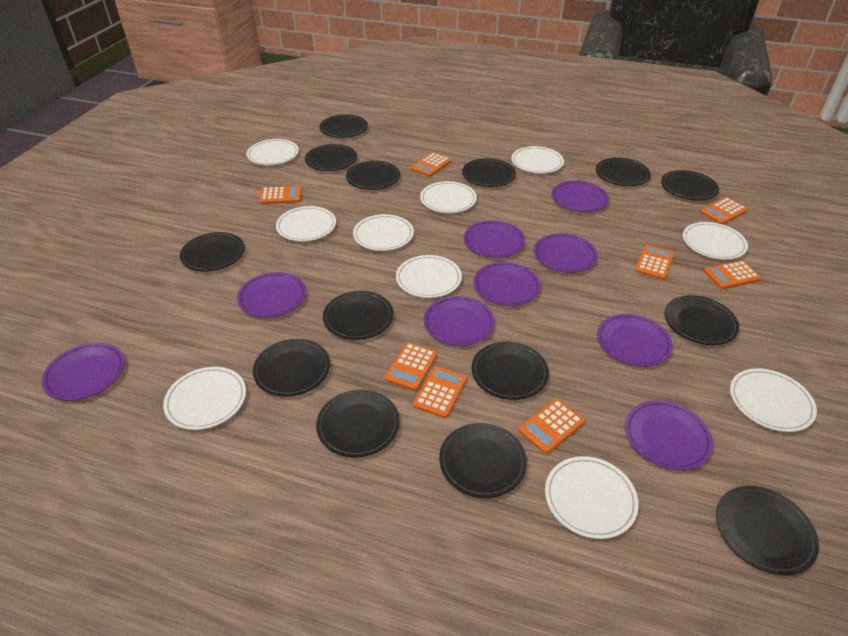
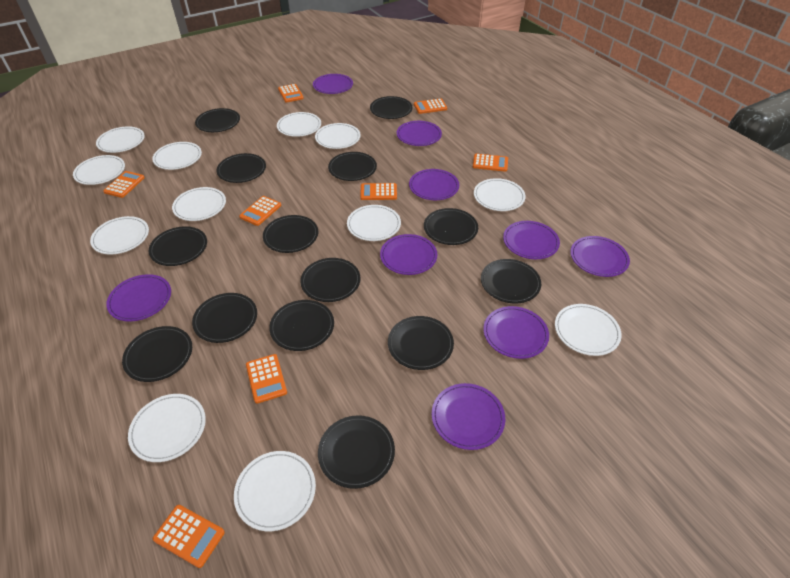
white plate: 10 -> 12

